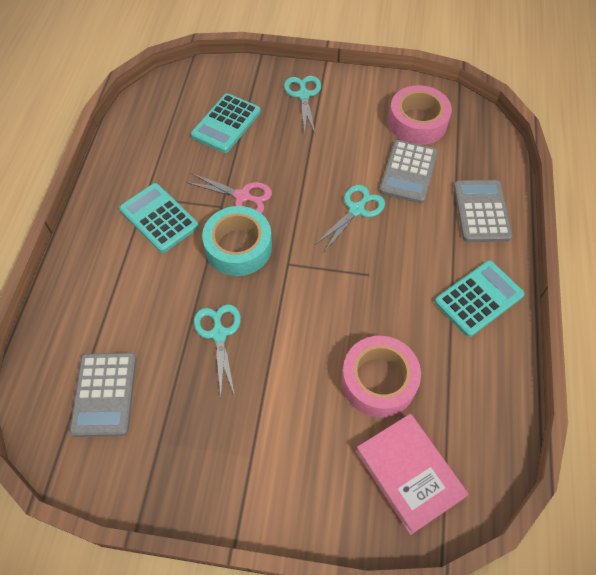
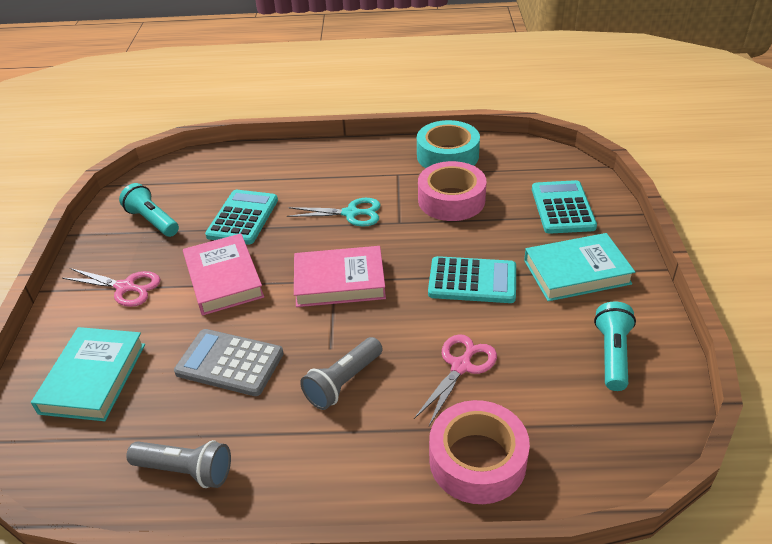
grey calculator: 3 -> 1
grey flashlight: 0 -> 2
pink book: 1 -> 2
pink scissors: 1 -> 2
turquoise book: 0 -> 2
turquoise flashlight: 0 -> 2
turquoise scissors: 3 -> 1

